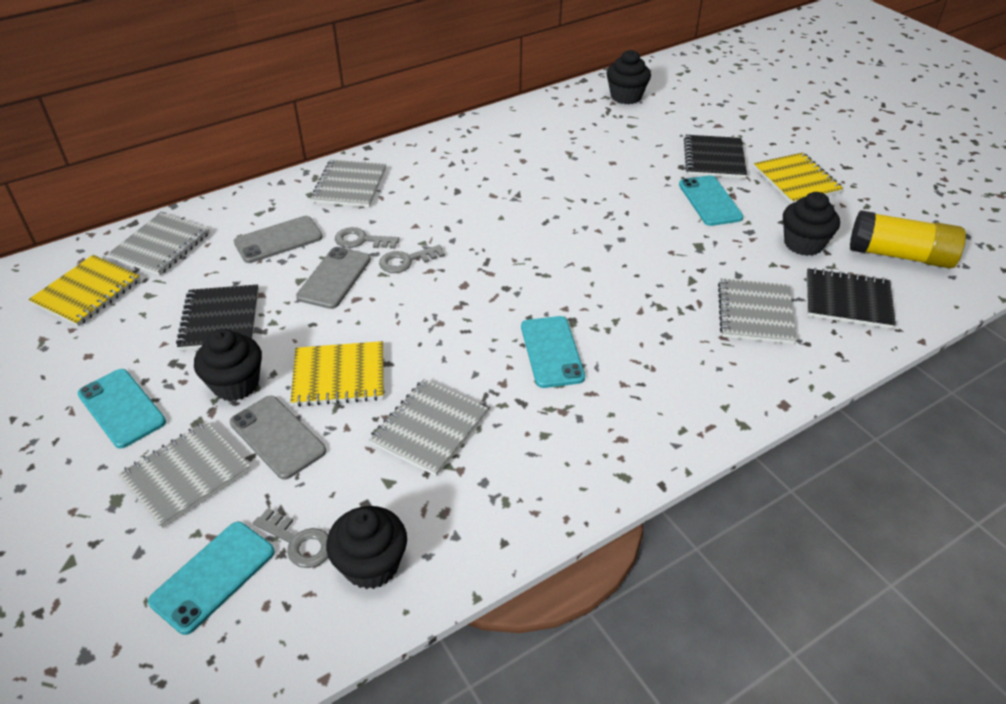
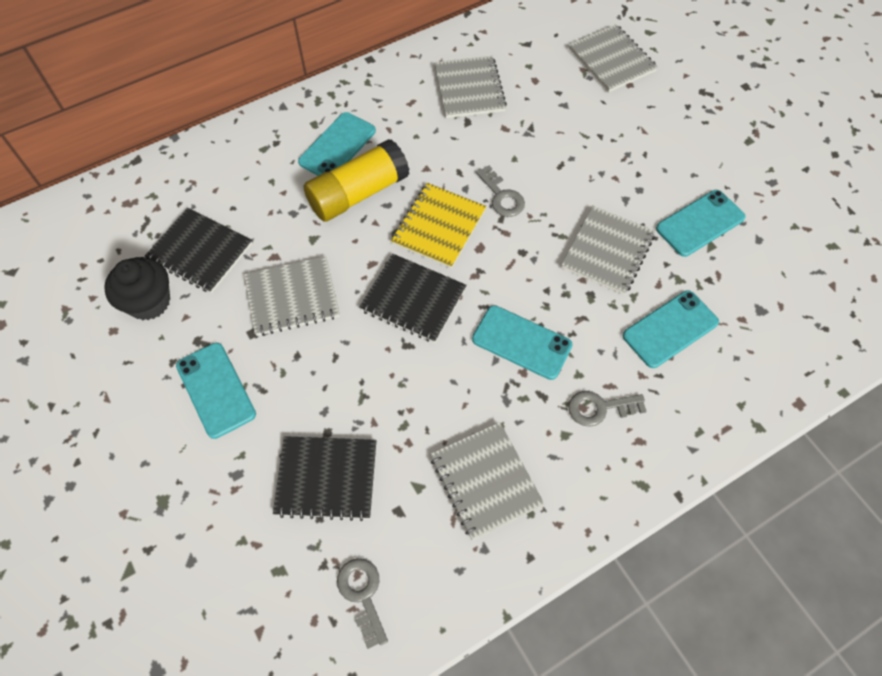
black cupcake: 4 -> 1
grey phone: 3 -> 0
turquoise phone: 4 -> 5
yellow notebook: 3 -> 1

